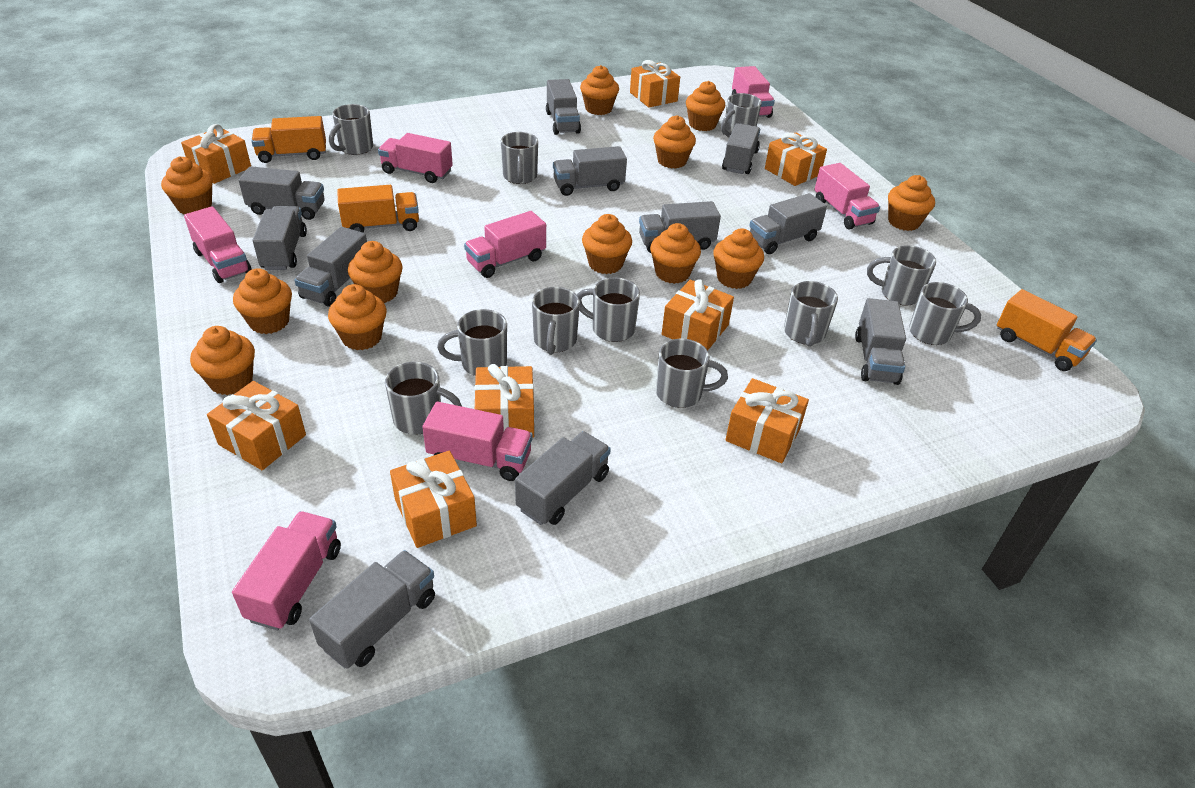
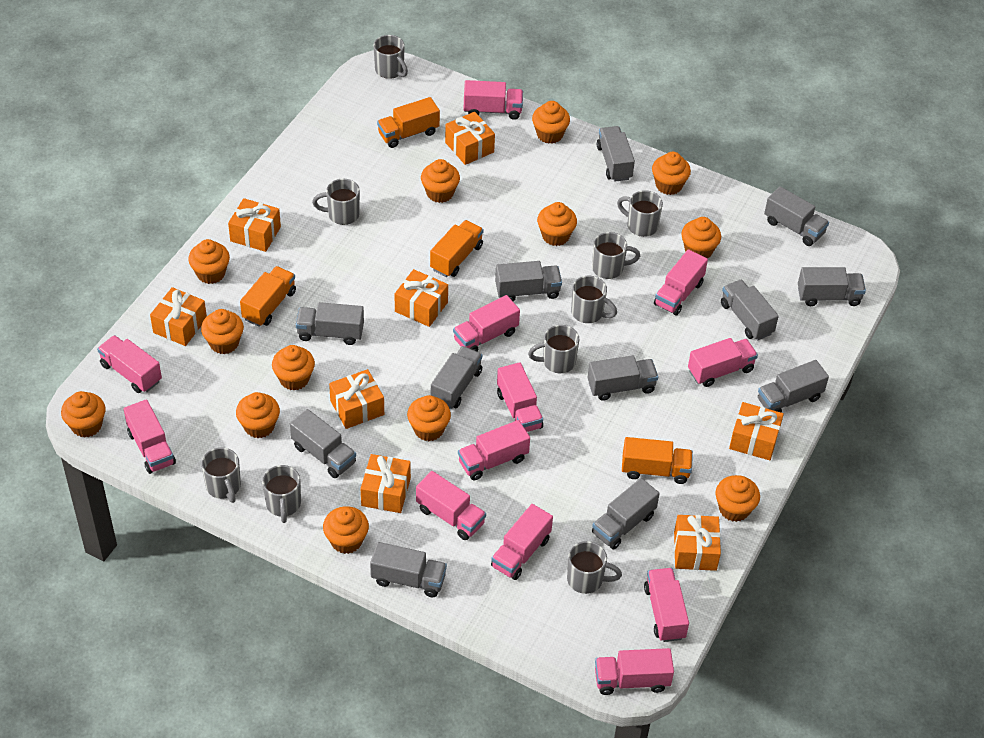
grey mug: 11 -> 9
grey truck: 11 -> 12
orange cupcake: 12 -> 13
orange truck: 3 -> 4
pink truck: 7 -> 12

